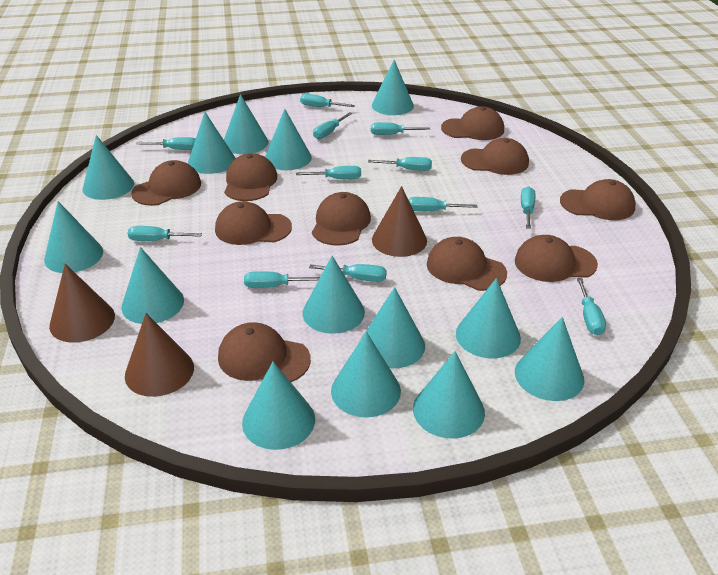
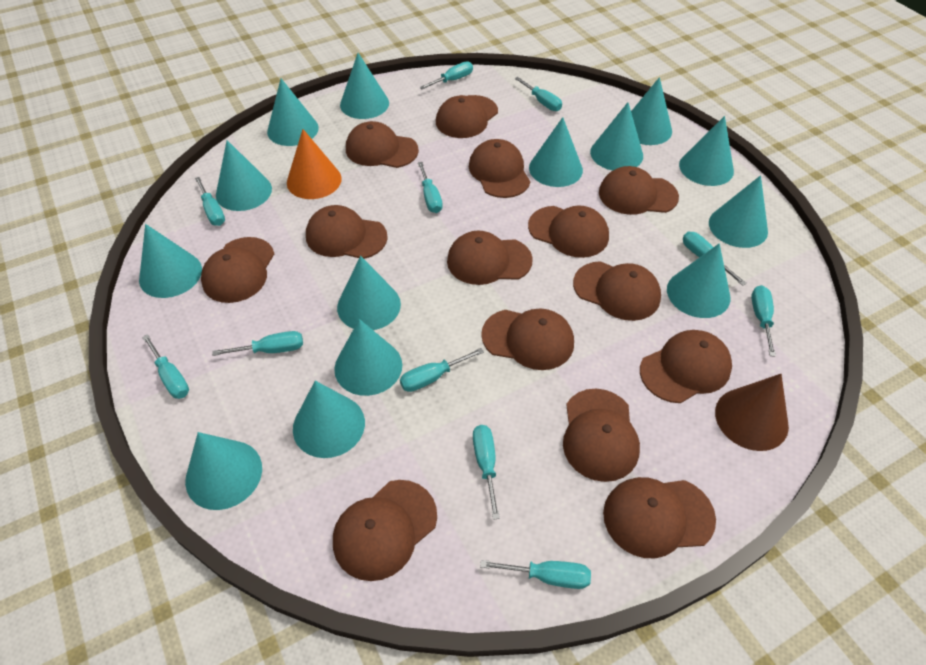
brown cap: 10 -> 14
brown cone: 3 -> 1
orange cone: 0 -> 1
turquoise screwdriver: 12 -> 11

